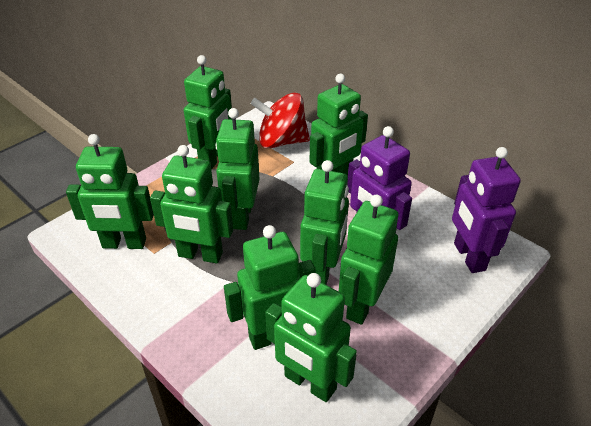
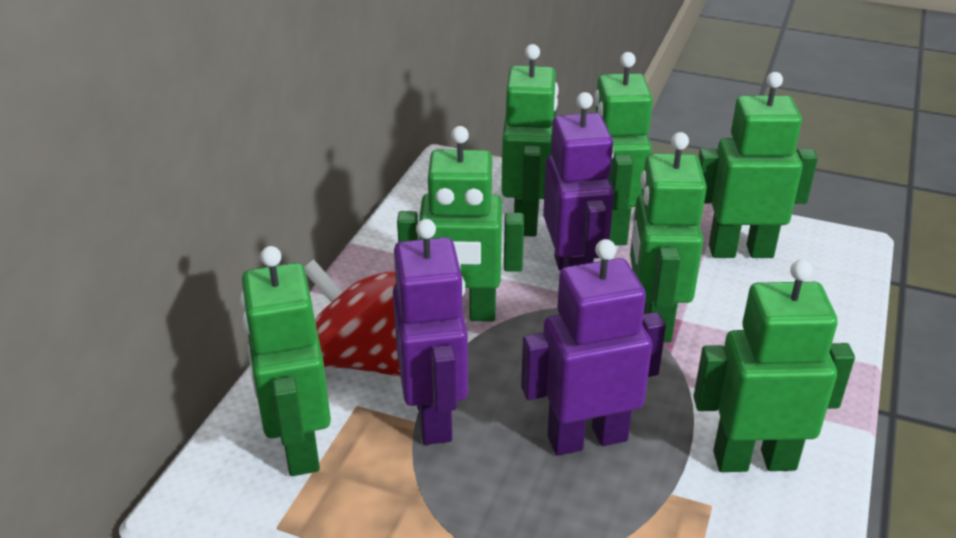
green robot: 9 -> 7
purple robot: 2 -> 3

